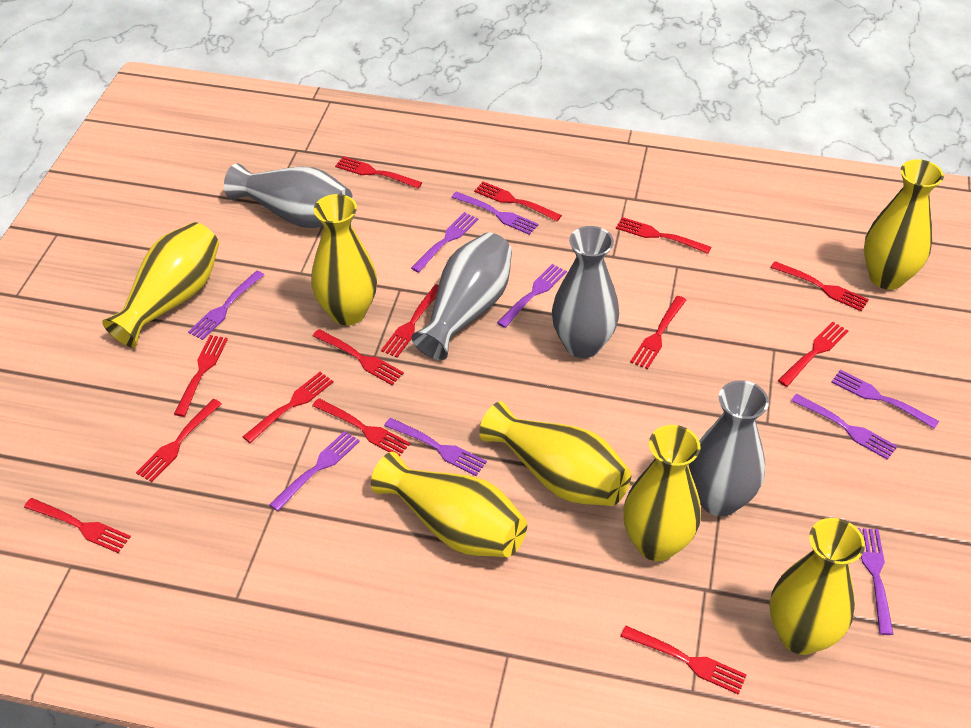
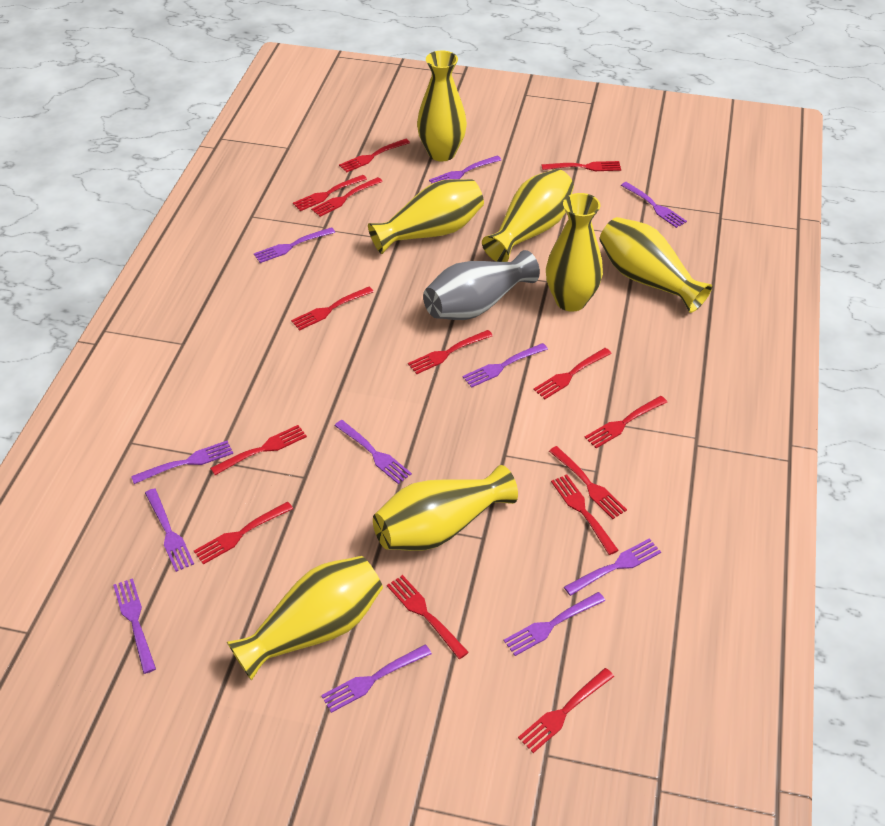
grey vase: 4 -> 1
purple fork: 9 -> 11

